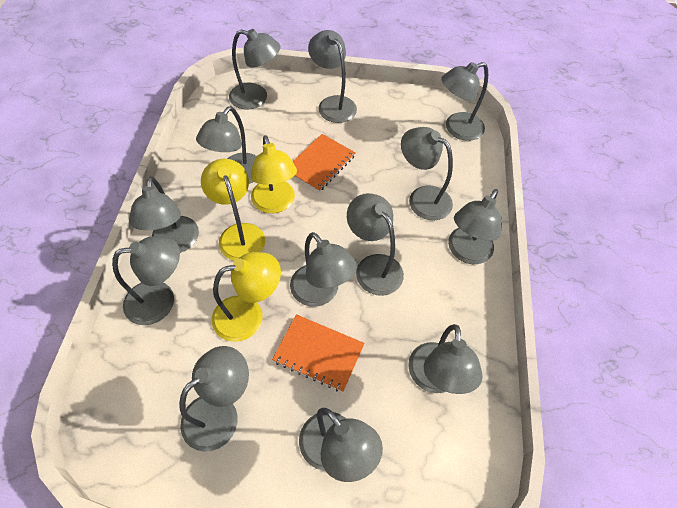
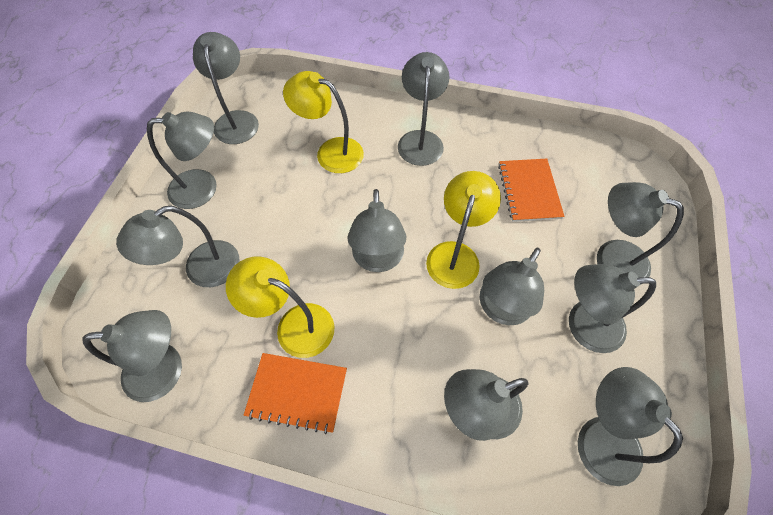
grey lamp: 13 -> 11

